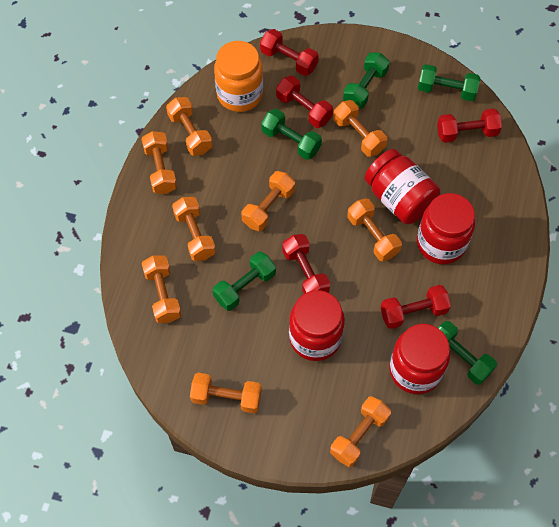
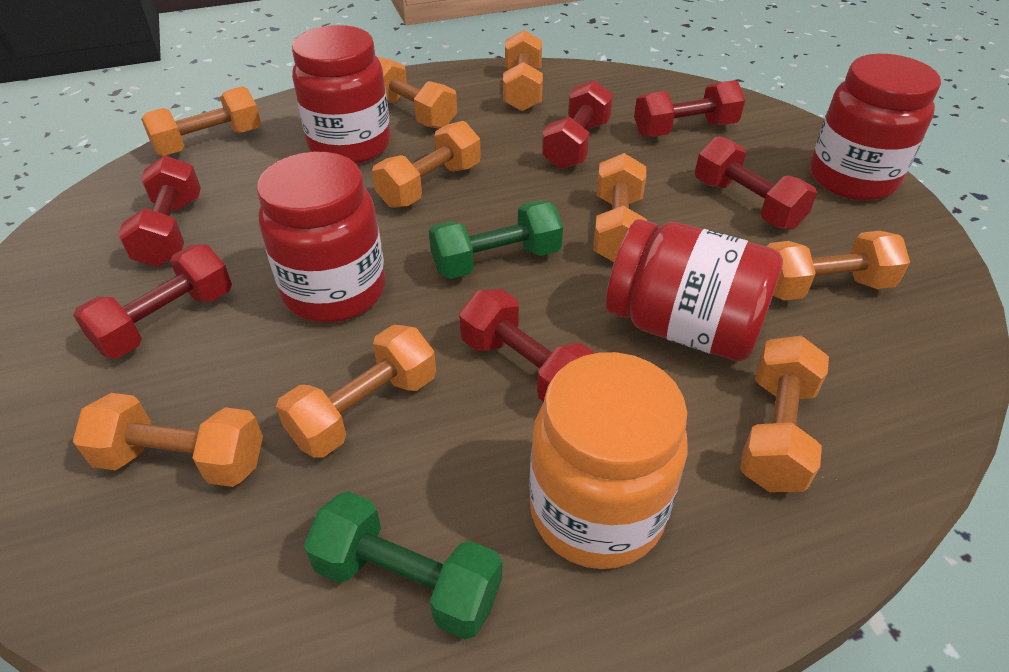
green dumbbell: 5 -> 2
red dumbbell: 5 -> 6

